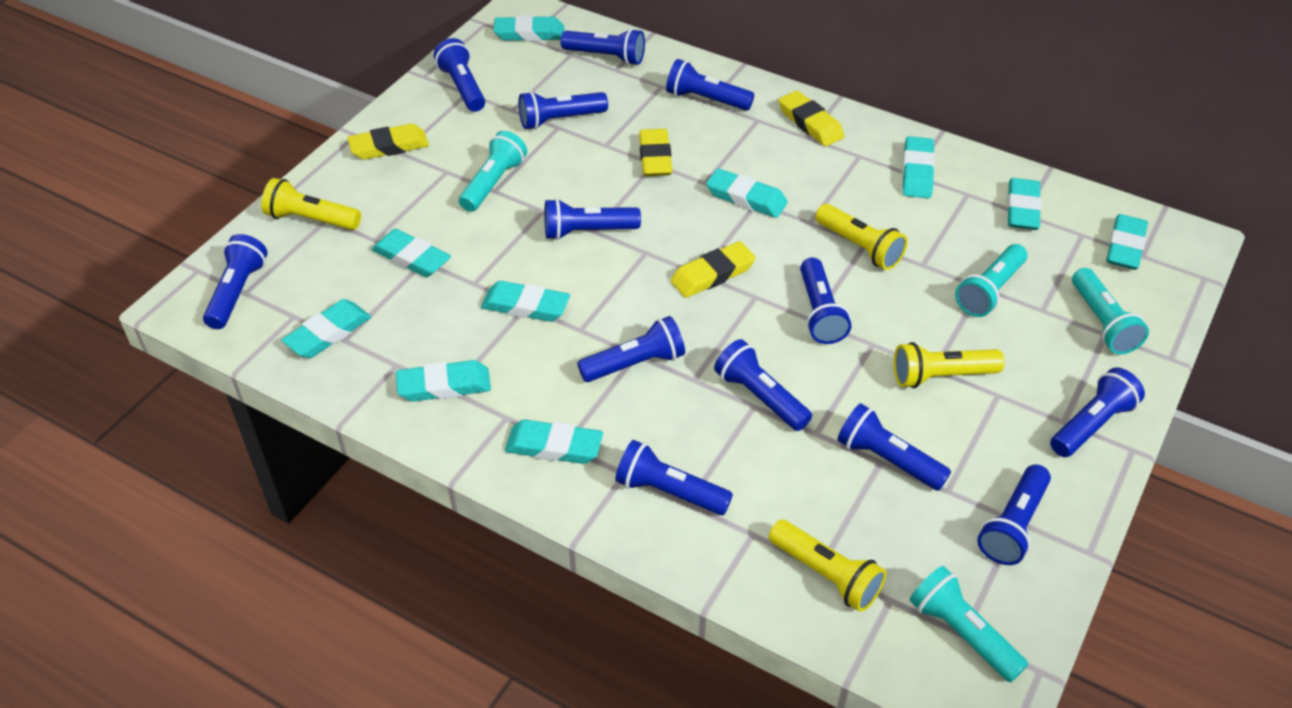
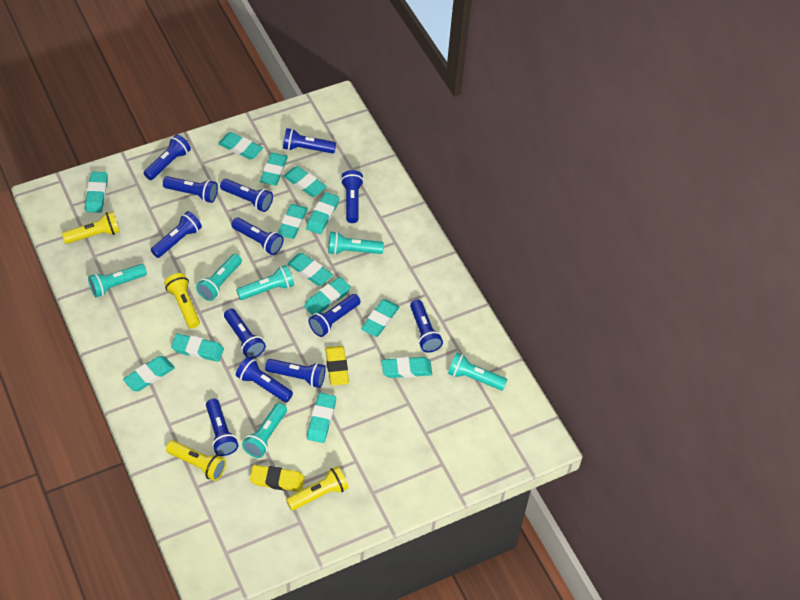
turquoise eraser: 10 -> 13
turquoise flashlight: 4 -> 6
yellow eraser: 4 -> 2

